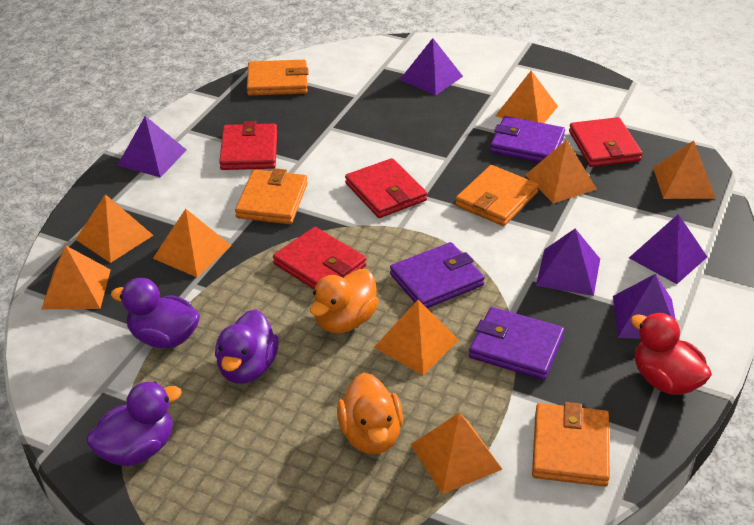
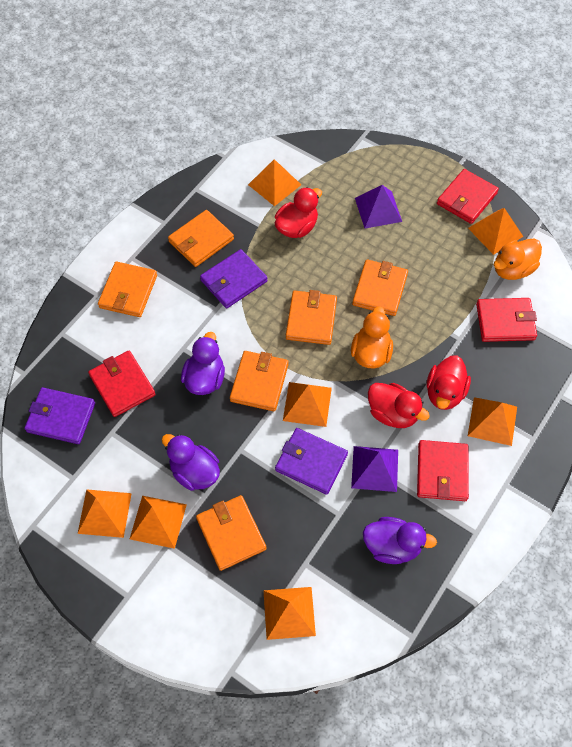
orange pyramid: 8 -> 7
orange wallet: 4 -> 6
purple pyramid: 5 -> 2
red duck: 1 -> 3

